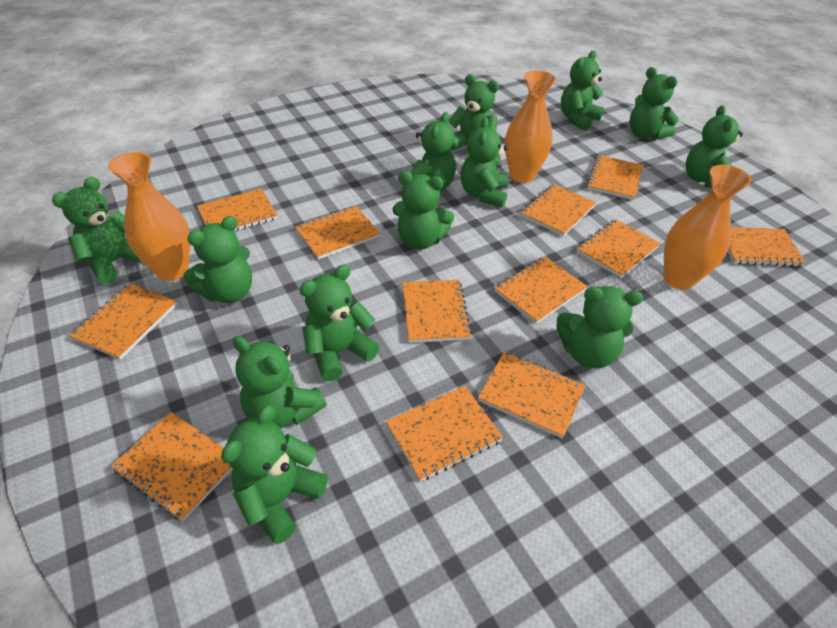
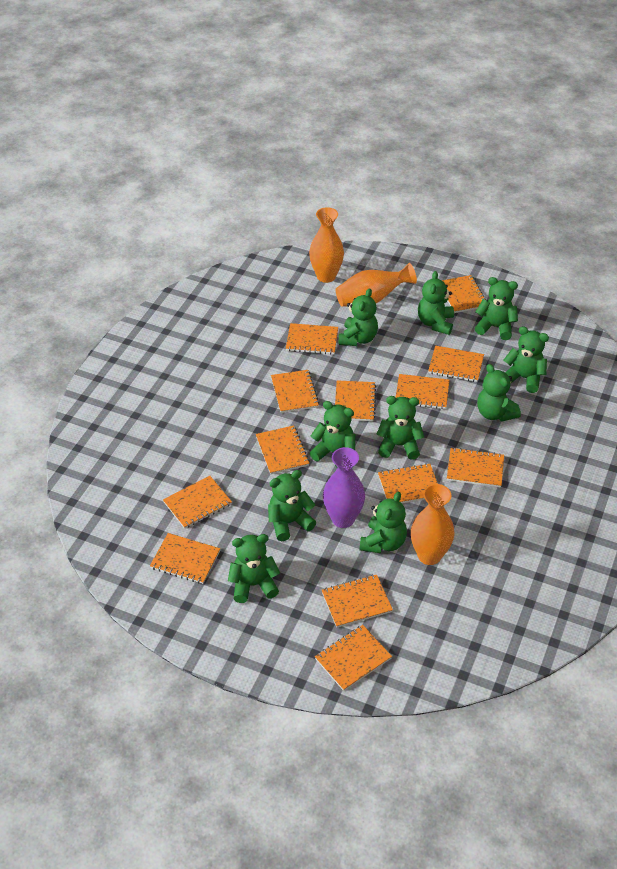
green teddy bear: 13 -> 10
orange notebook: 12 -> 13
purple vase: 0 -> 1

